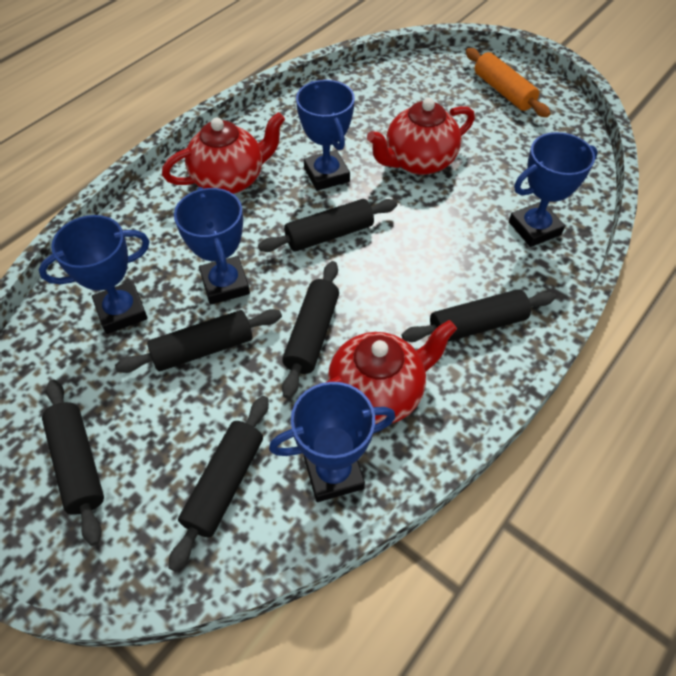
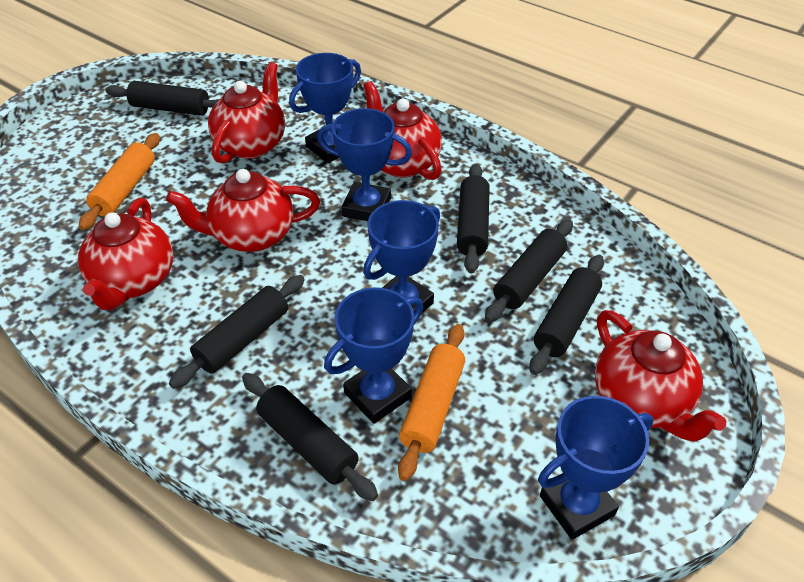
orange rolling pin: 1 -> 2
red teapot: 3 -> 5

